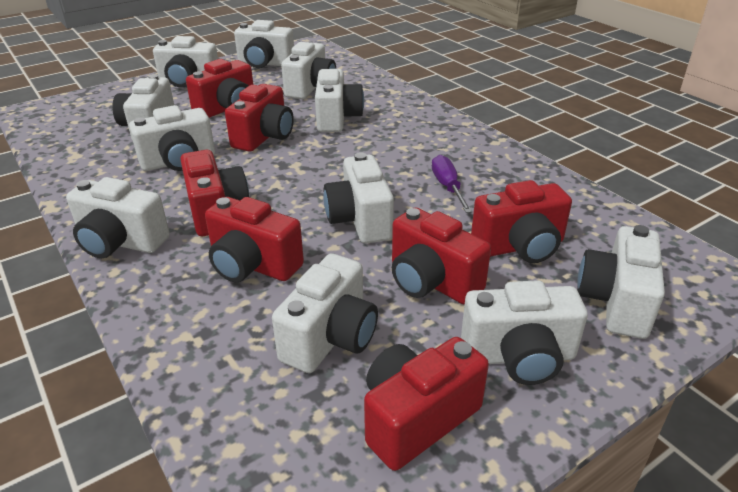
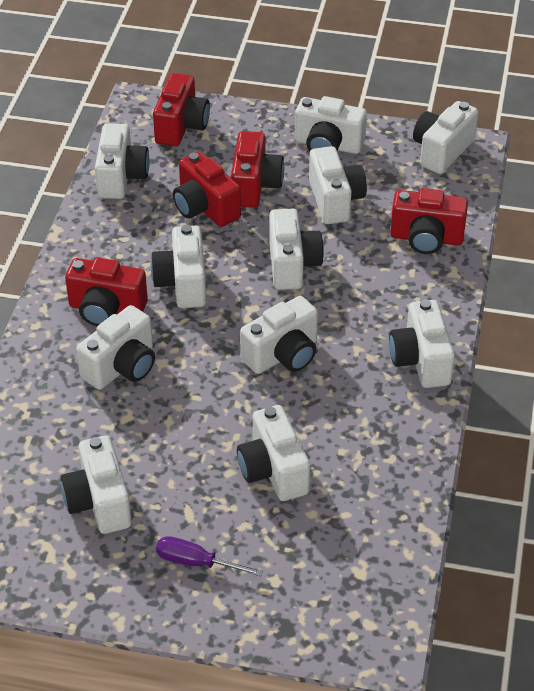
red camera: 7 -> 5

